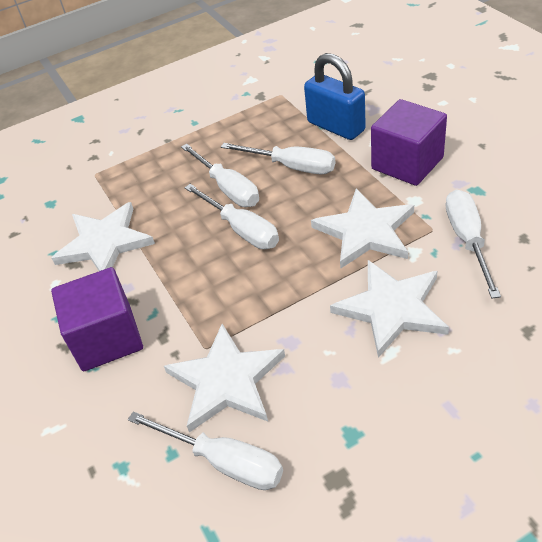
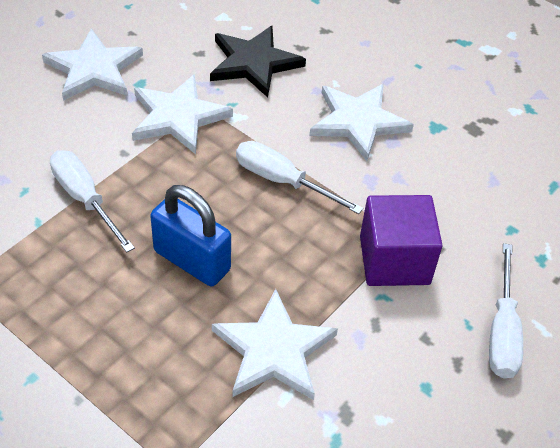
black star: 0 -> 1
purple cube: 2 -> 1
white screwdriver: 5 -> 3

